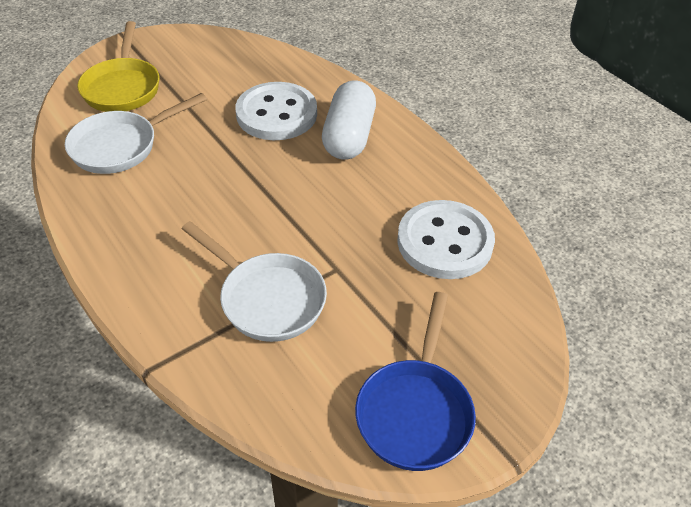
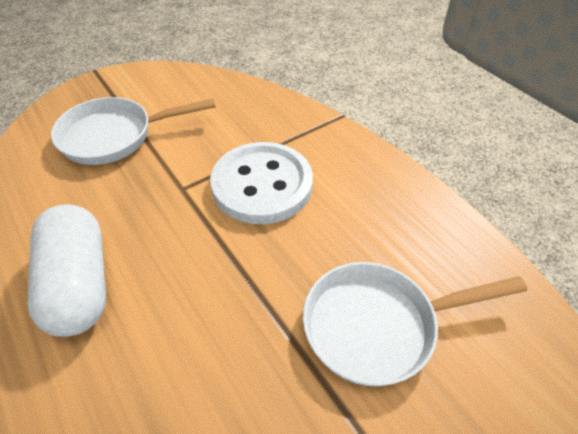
blue pan: 1 -> 0
white button: 2 -> 1
yellow pan: 1 -> 0

